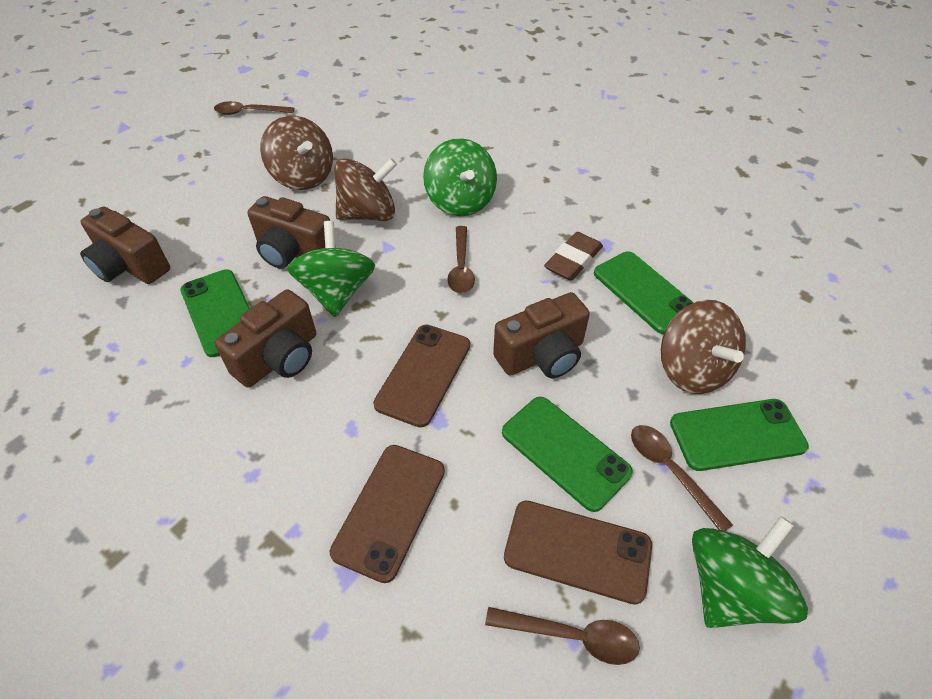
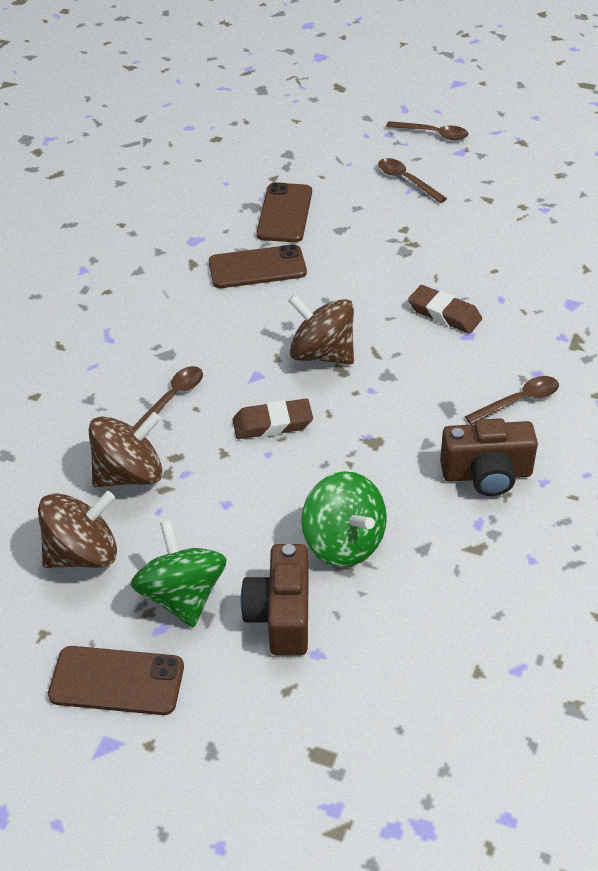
brown camera: 4 -> 2
brown eraser: 1 -> 2
green phone: 4 -> 0
green spinning top: 3 -> 2

